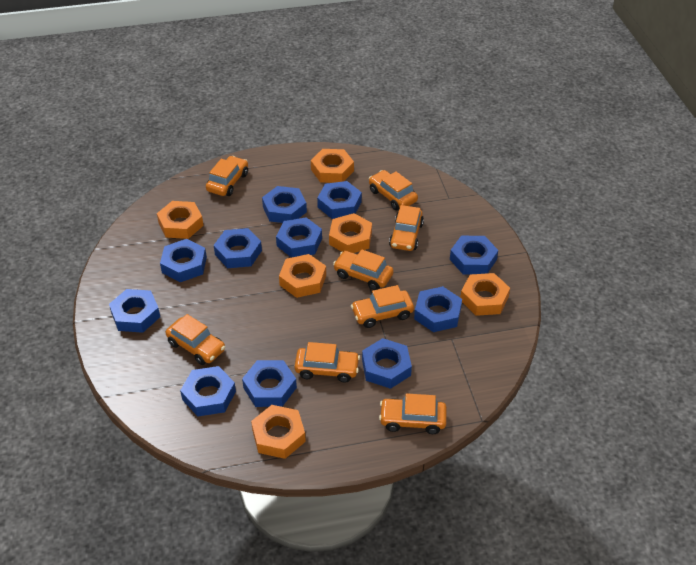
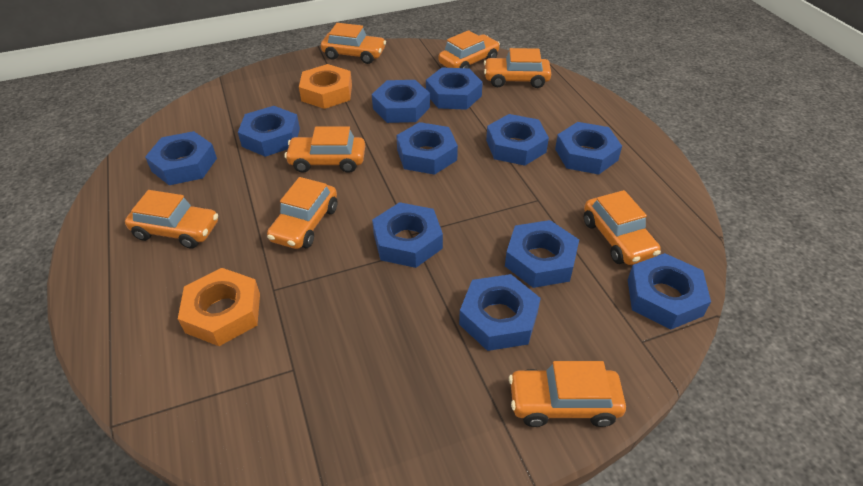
orange nut: 6 -> 2

